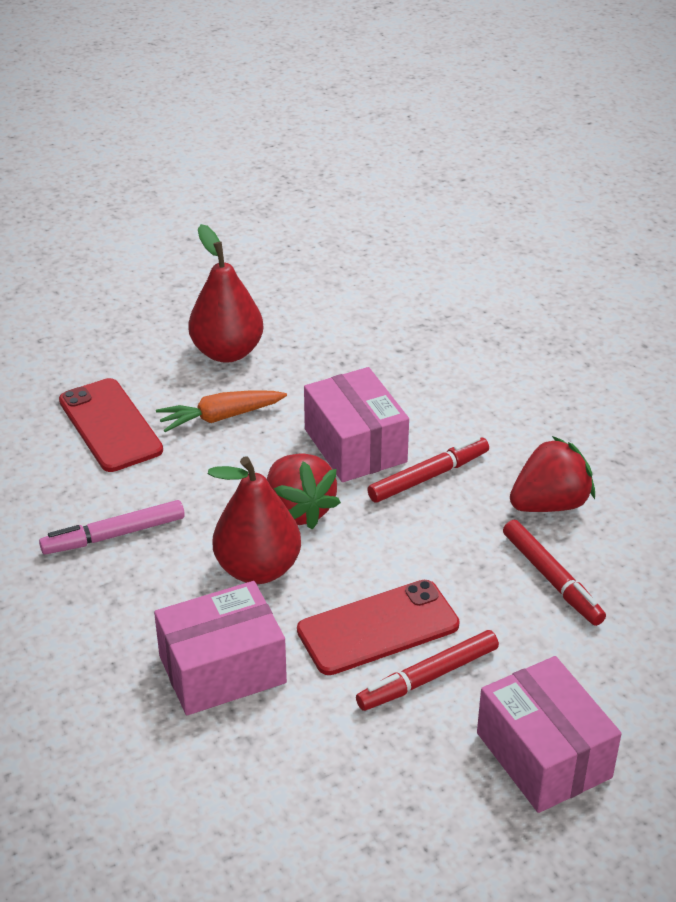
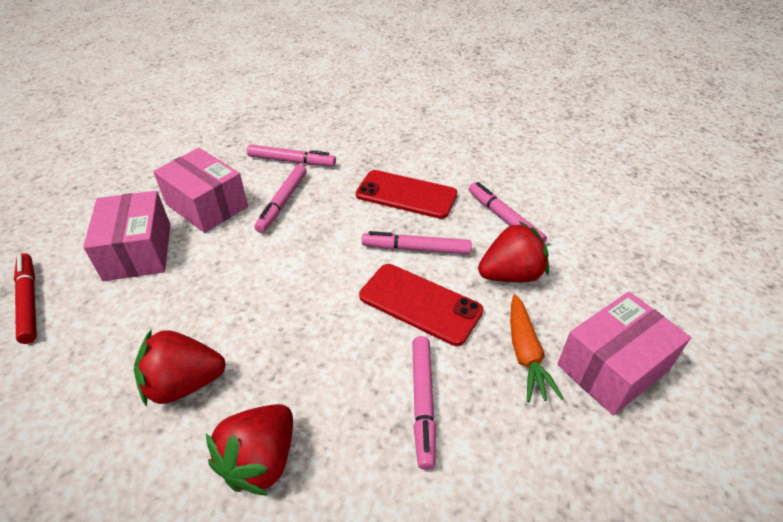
pink marker: 1 -> 5
red marker: 3 -> 1
red pear: 2 -> 0
red strawberry: 2 -> 3

